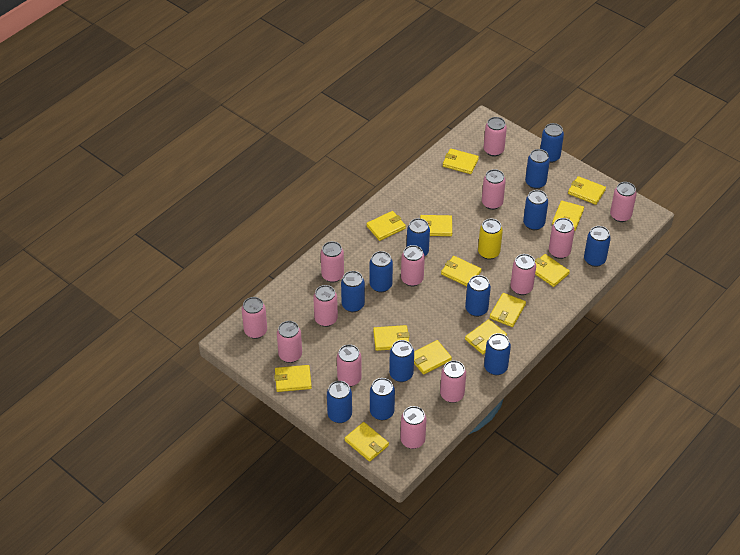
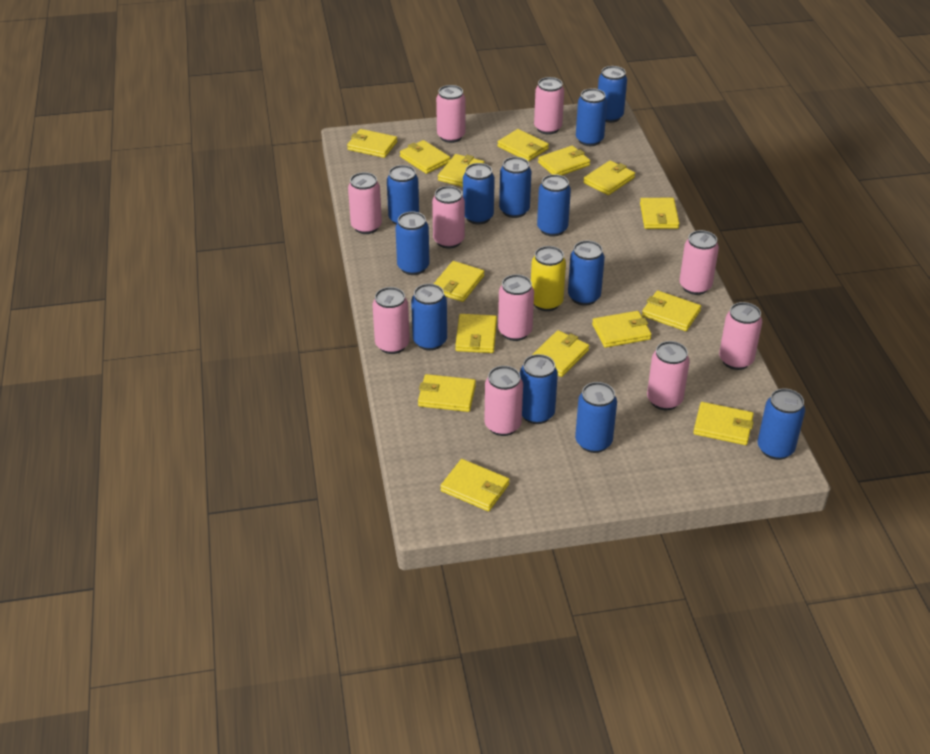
pink can: 13 -> 10
yellow wallet: 13 -> 15

